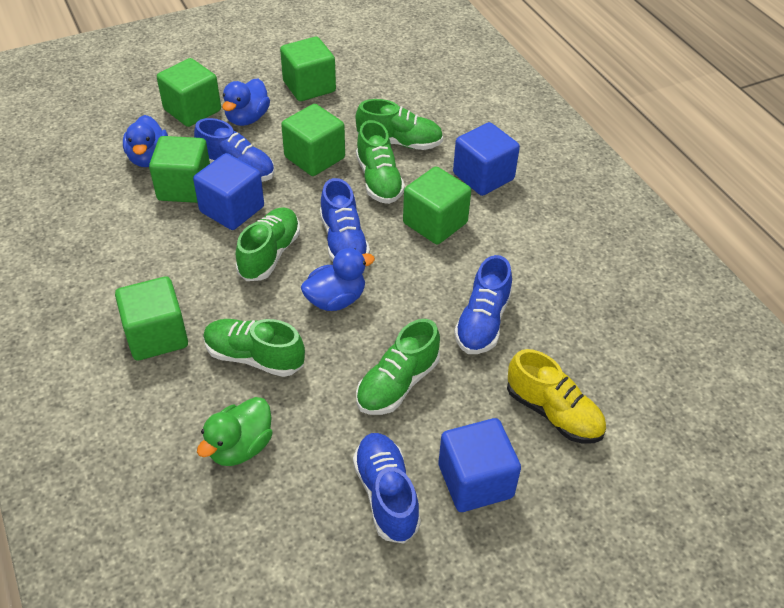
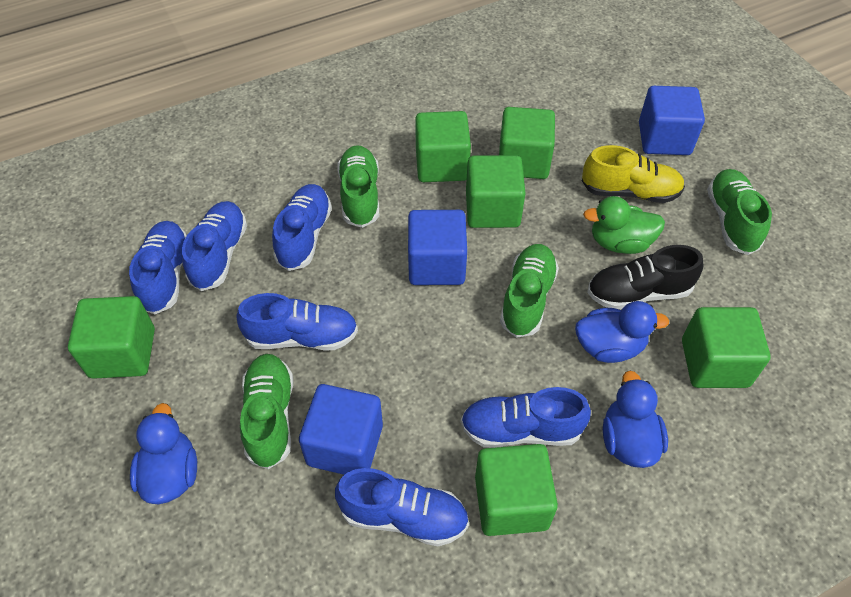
black shoe: 0 -> 1
blue shoe: 4 -> 6
green shoe: 5 -> 4

